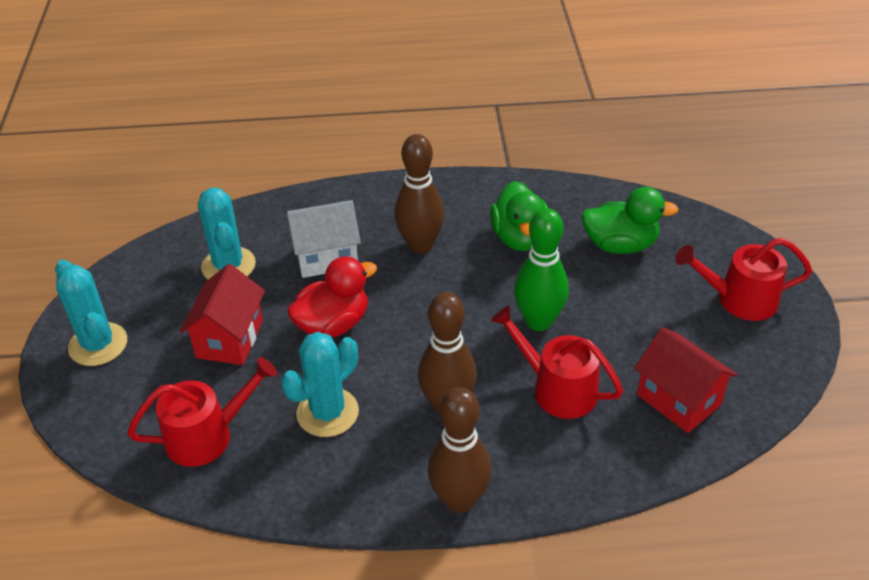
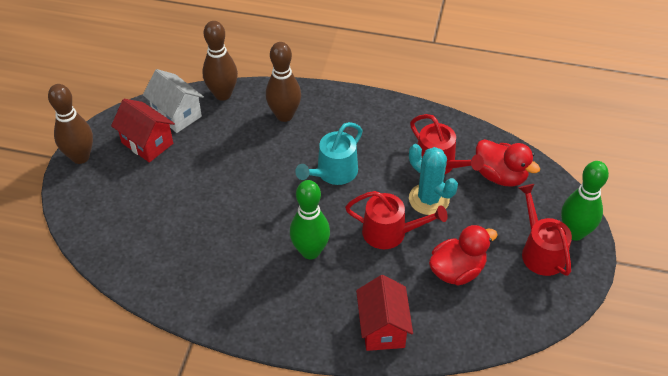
green bowling pin: 1 -> 2
green duck: 2 -> 0
red duck: 1 -> 2
turquoise cactus: 3 -> 1
turquoise watering can: 0 -> 1

